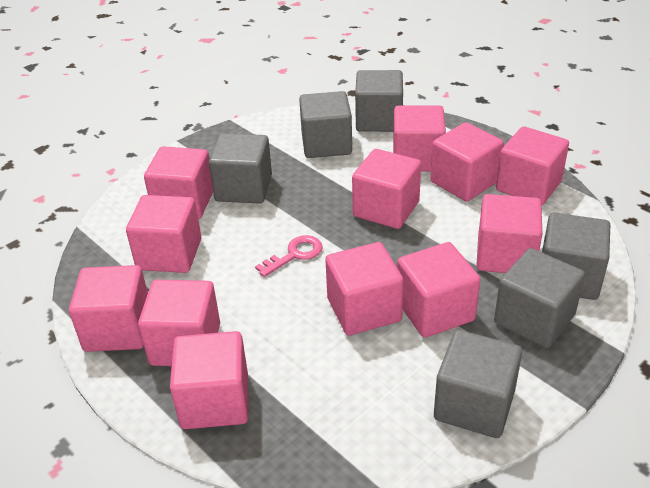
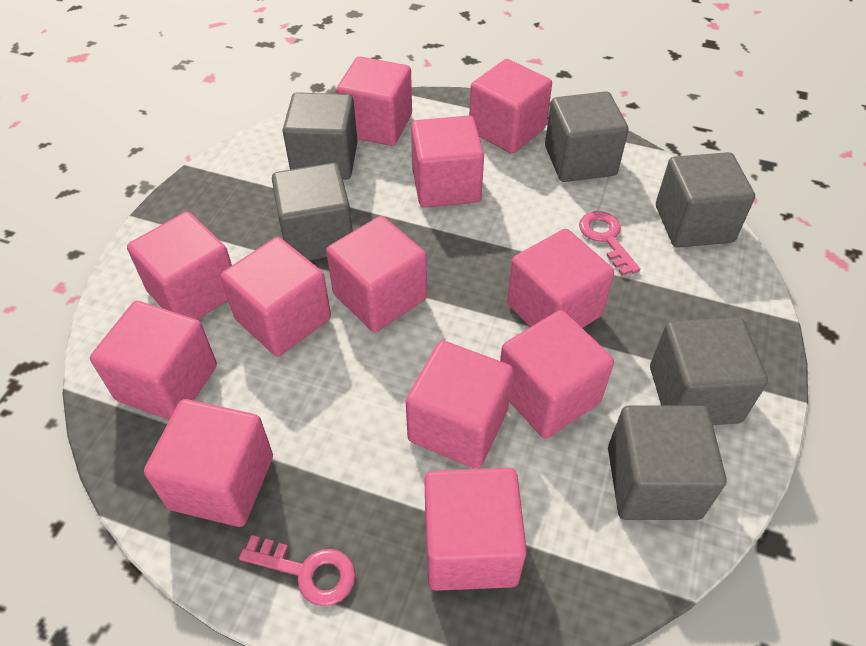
pink key: 1 -> 2

